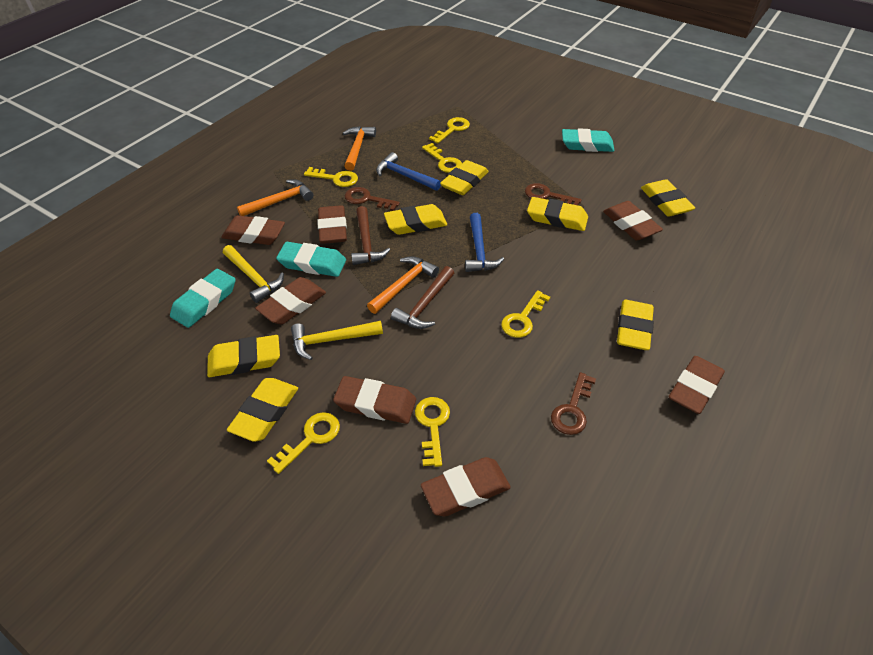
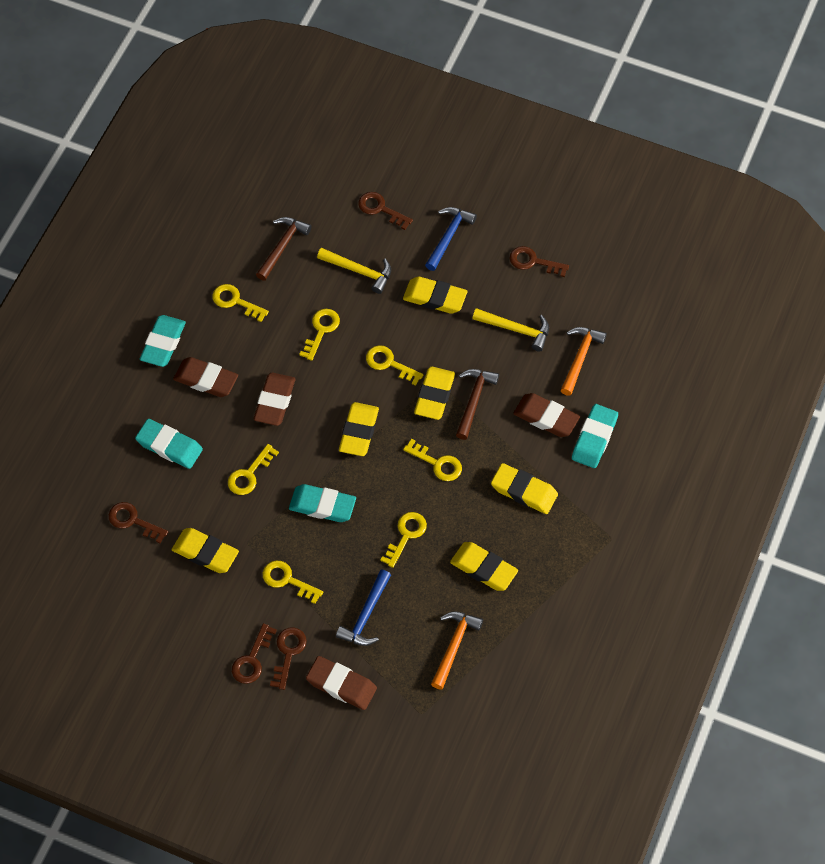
brown eraser: 7 -> 4
brown key: 3 -> 5
orange hammer: 3 -> 2
turquoise eraser: 3 -> 4
yellow eraser: 7 -> 6
yellow key: 6 -> 7

